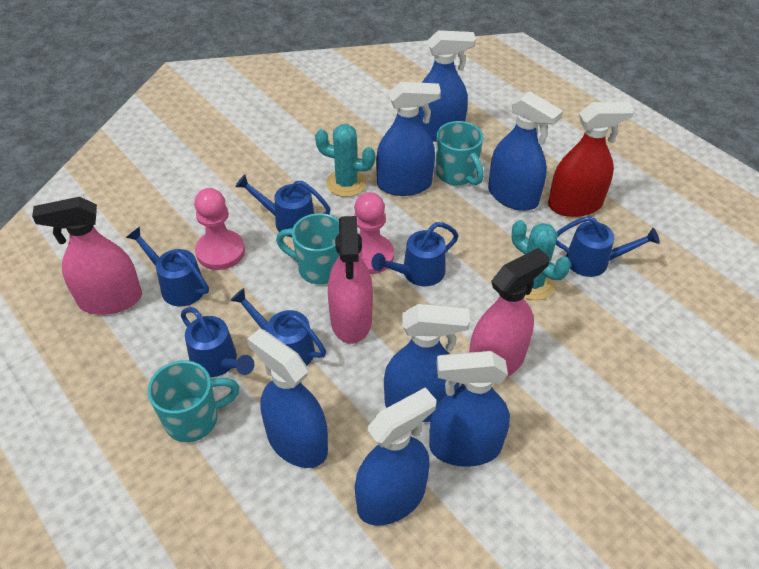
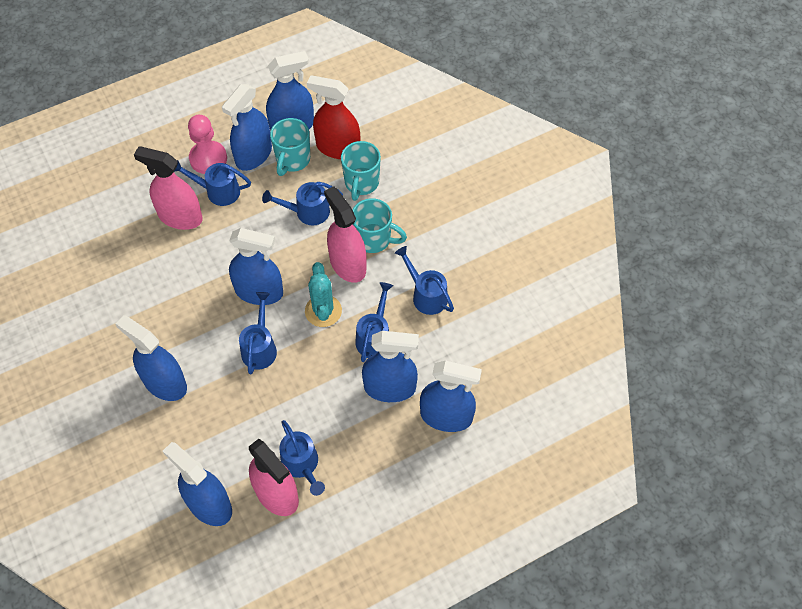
pink pawn: 2 -> 1
turquoise cactus: 2 -> 1

